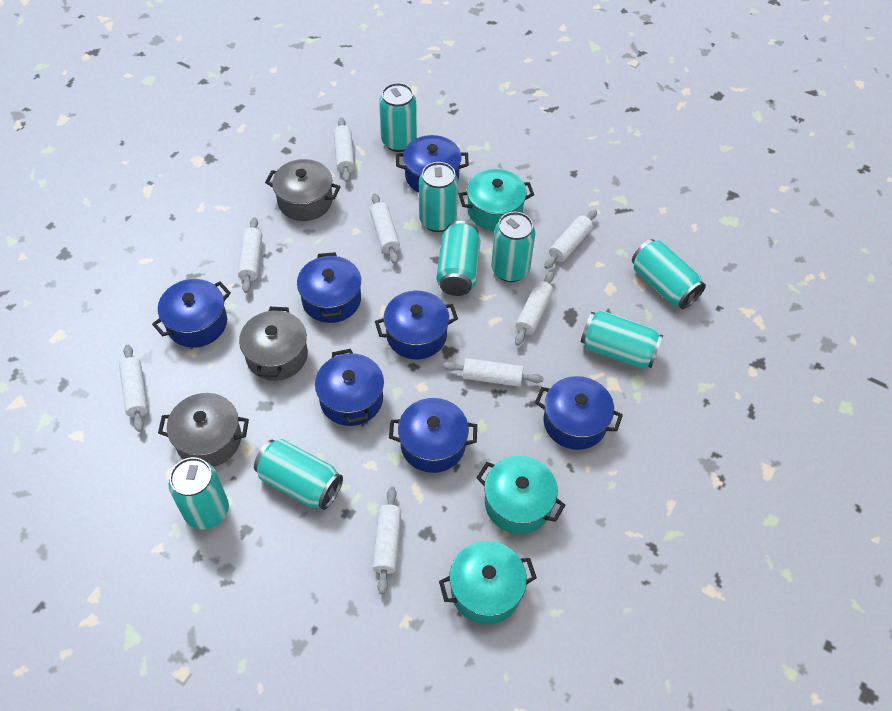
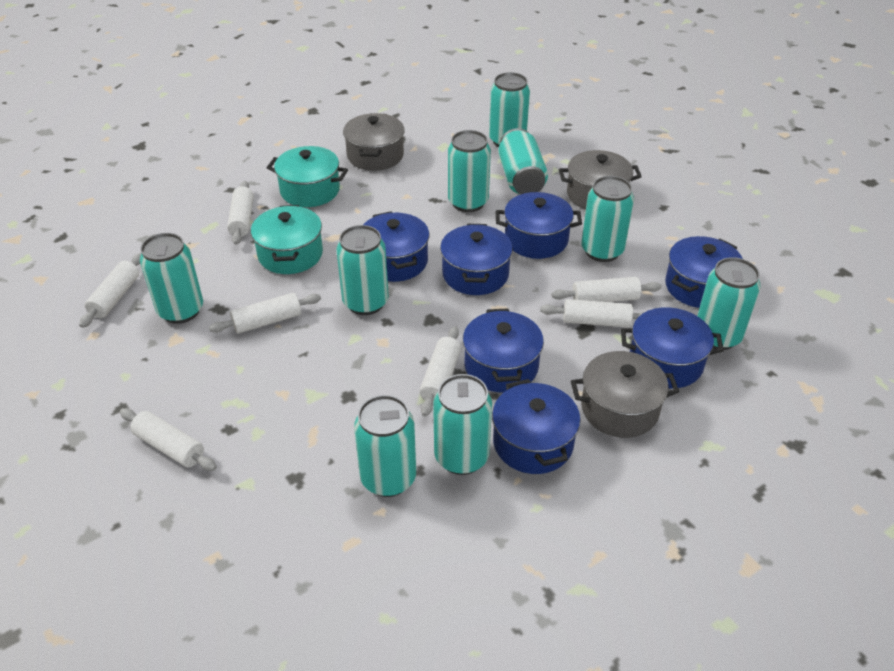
turquoise can: 8 -> 9
turquoise pot: 3 -> 2
white rolling pin: 8 -> 7

